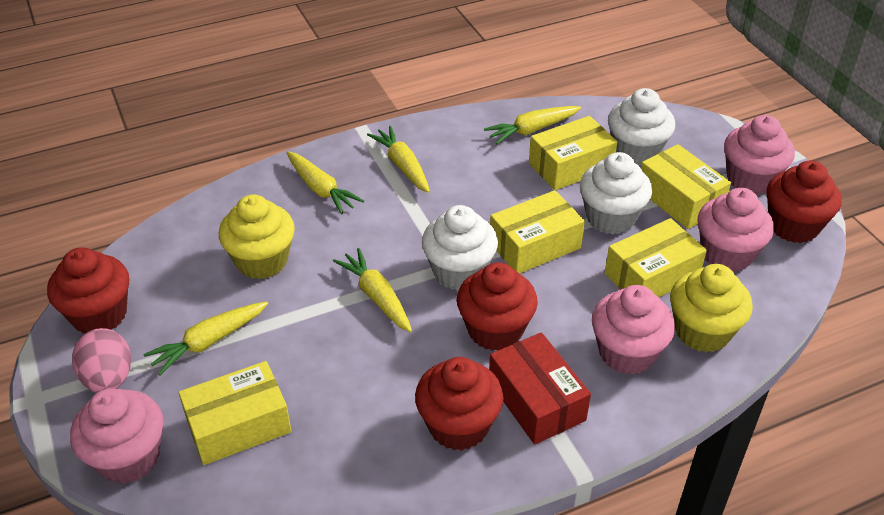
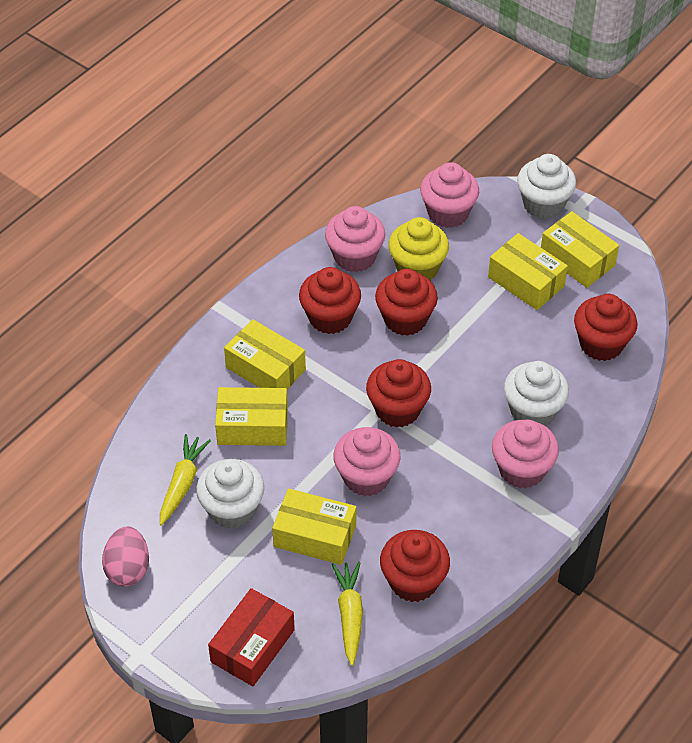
red cupcake: 4 -> 5
yellow carrot: 5 -> 2
yellow cupcake: 2 -> 1

